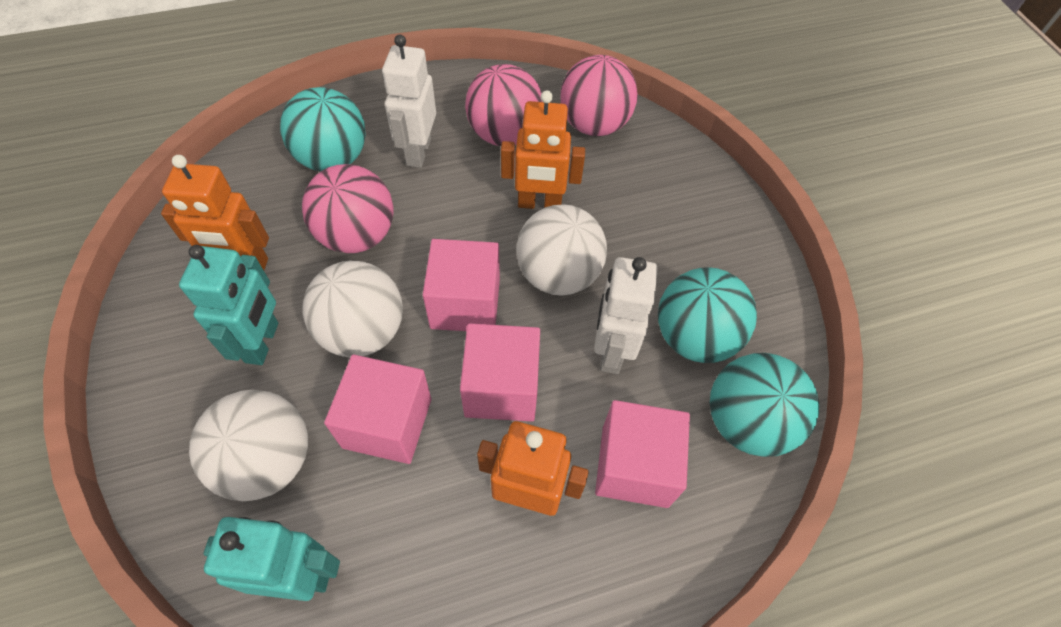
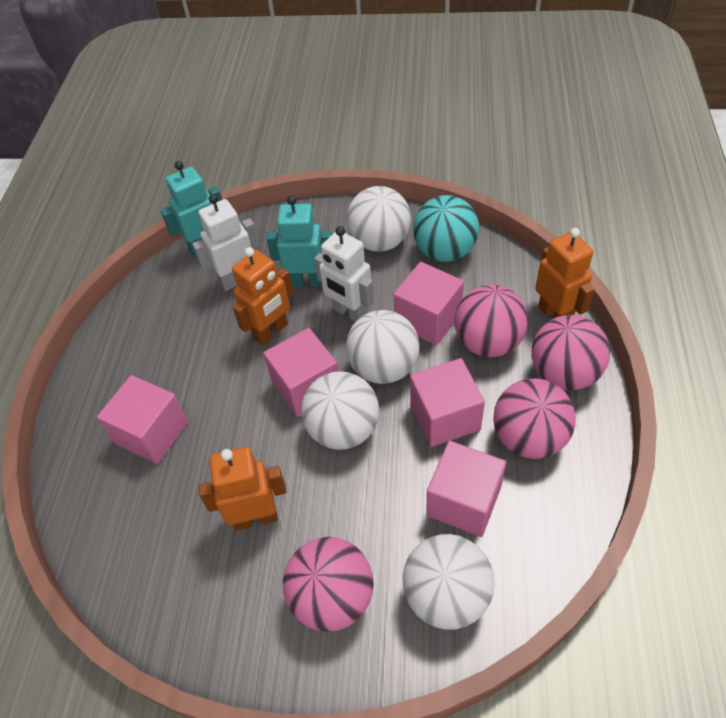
pink ball: 3 -> 4
pink cube: 4 -> 5
turquoise ball: 3 -> 1
white ball: 3 -> 4

